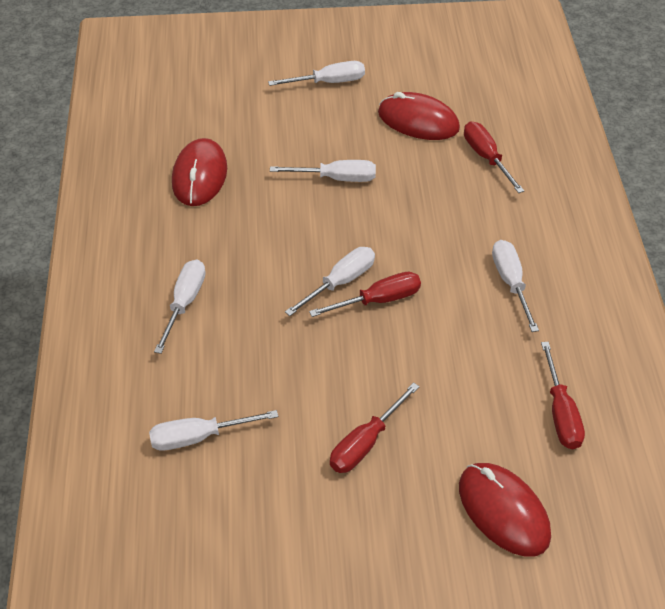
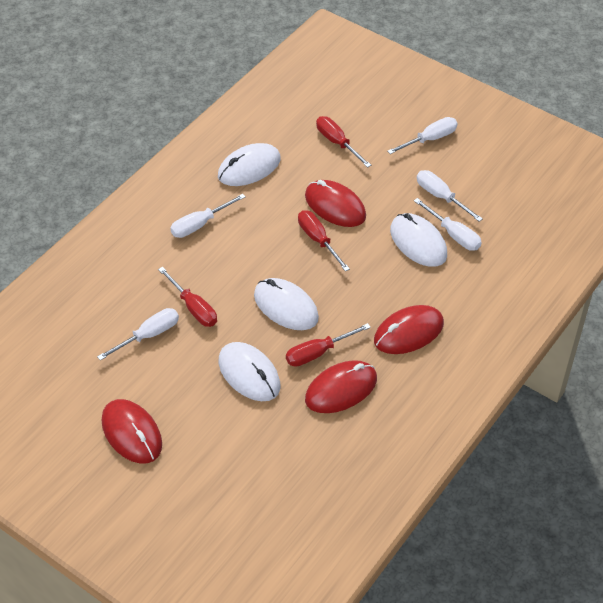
red mouse: 3 -> 4
white mouse: 0 -> 4
white screwdriver: 6 -> 5

